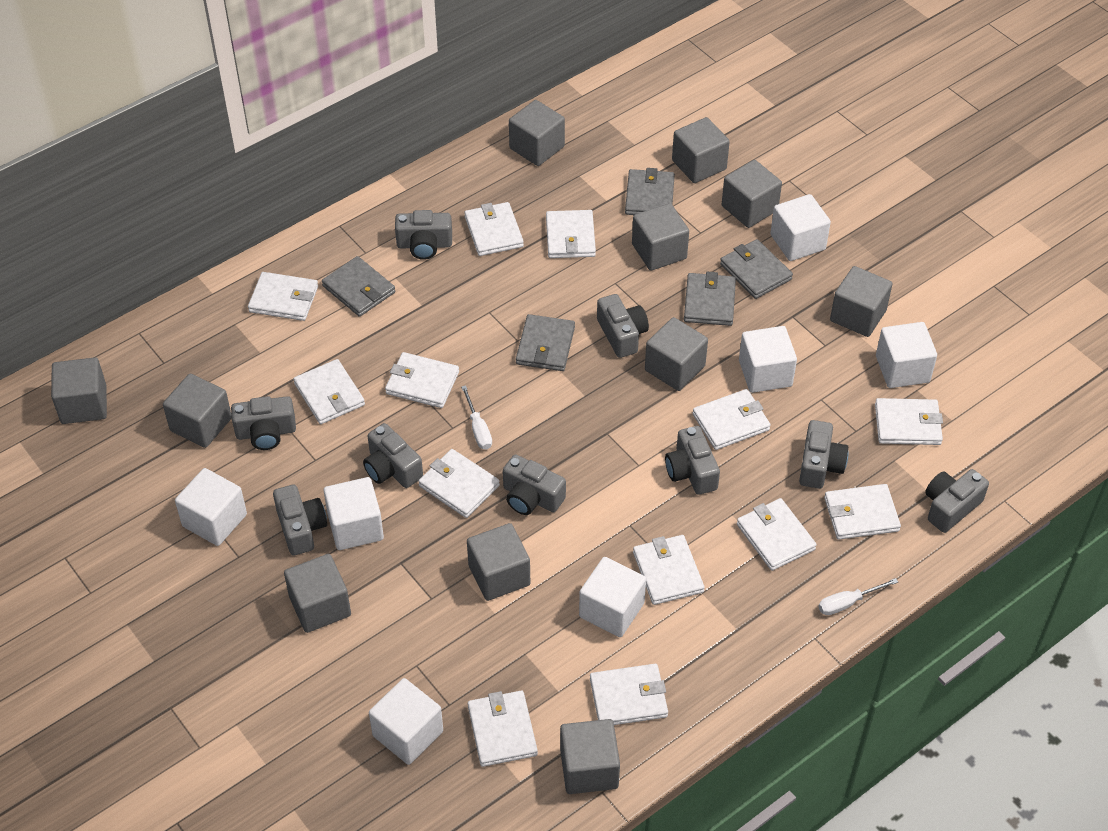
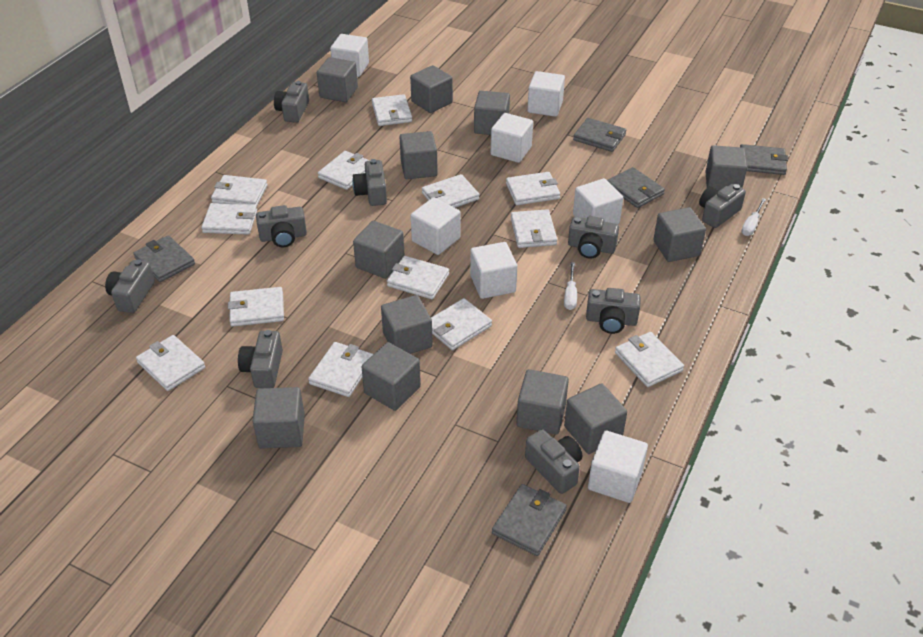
grey cube: 11 -> 12

